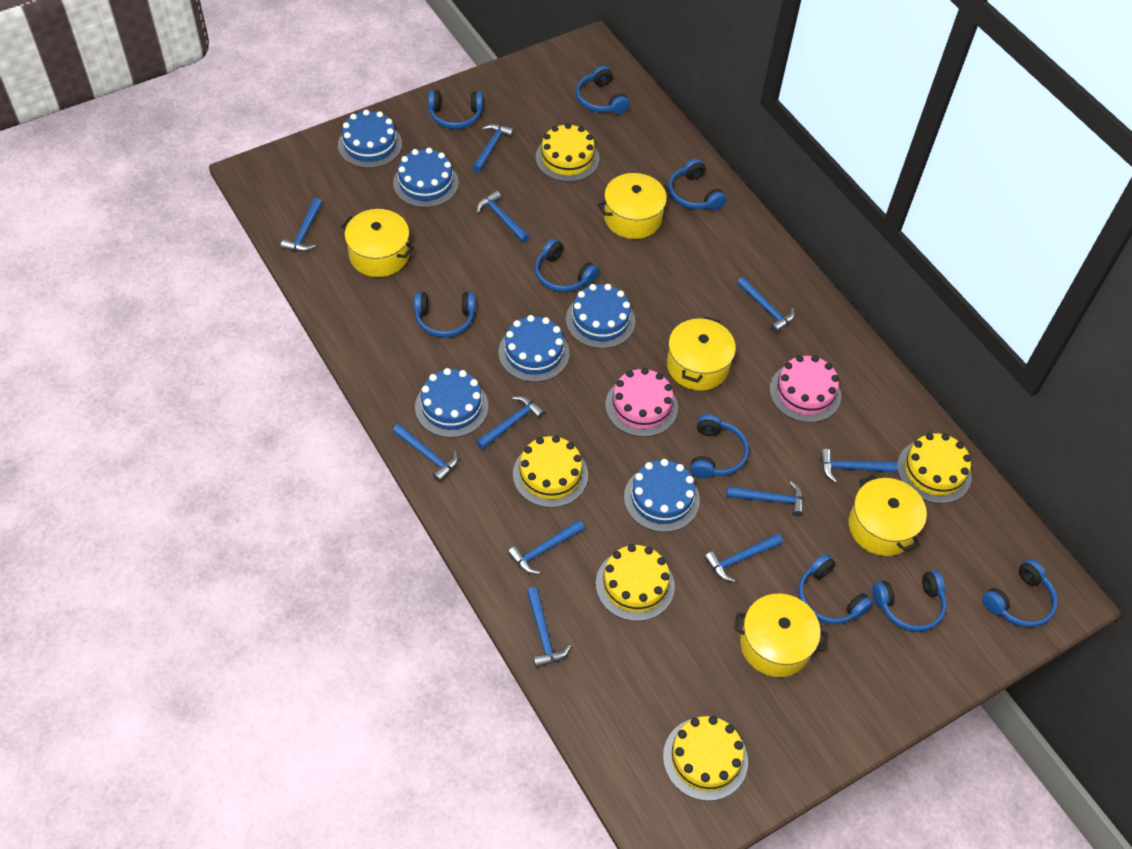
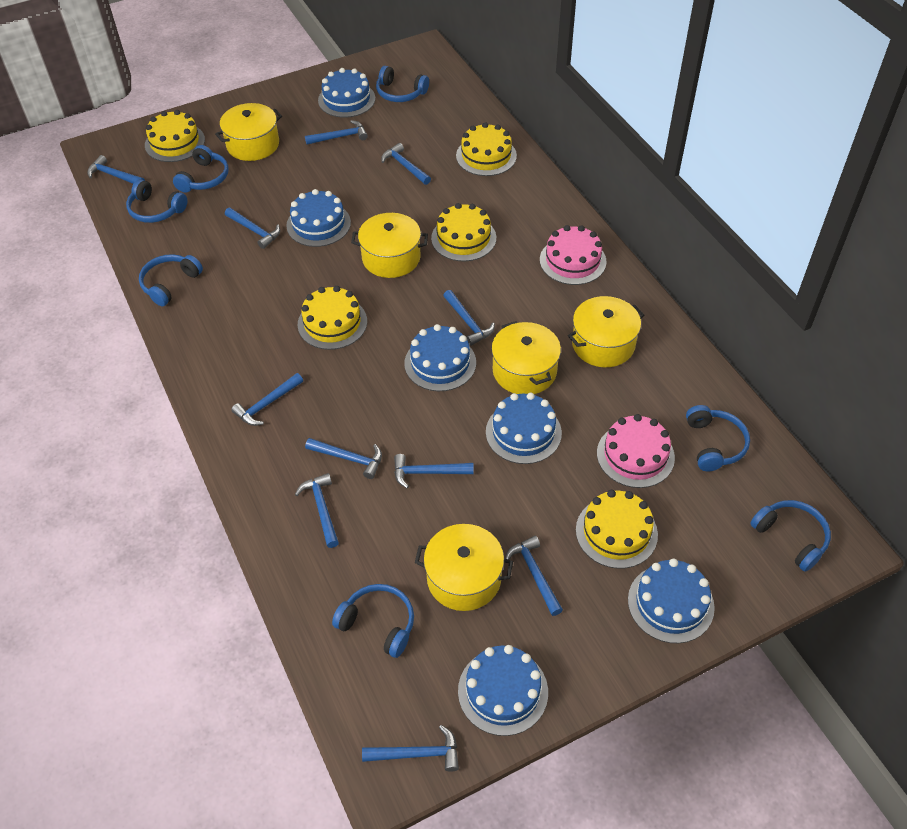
blue headphones: 9 -> 7

